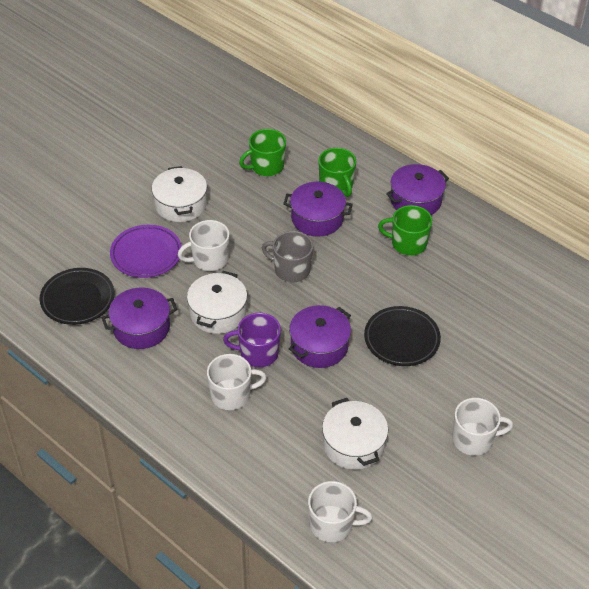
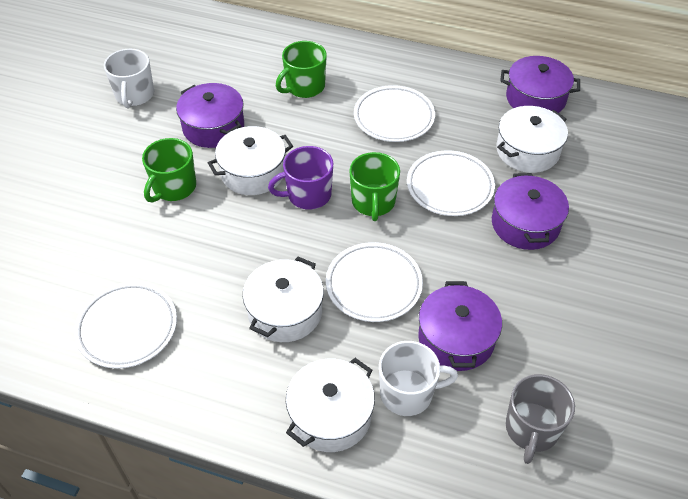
black plate: 2 -> 0
purple plate: 1 -> 0
white mug: 4 -> 2
white plate: 0 -> 4
white pot: 3 -> 4

